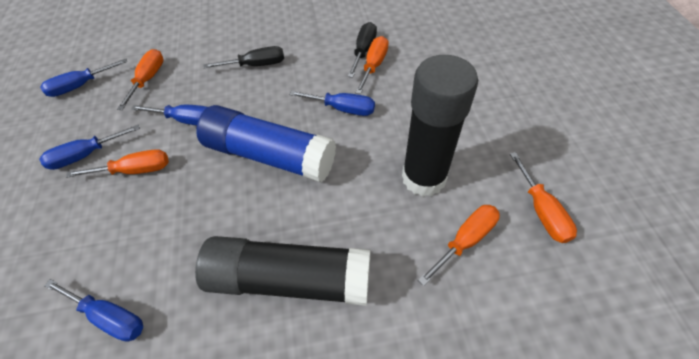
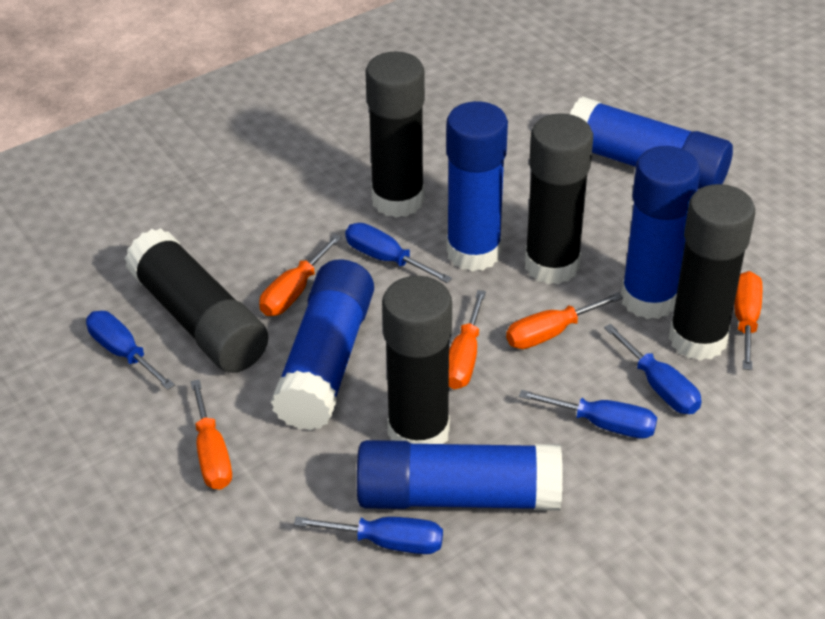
black glue stick: 2 -> 5
black screwdriver: 2 -> 0
blue glue stick: 1 -> 5

